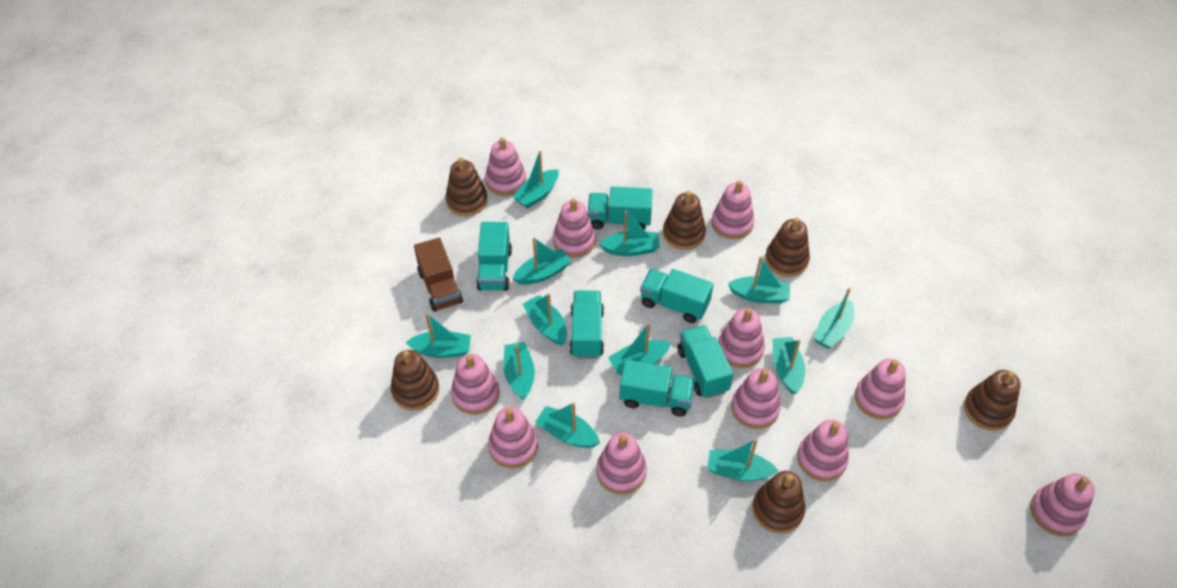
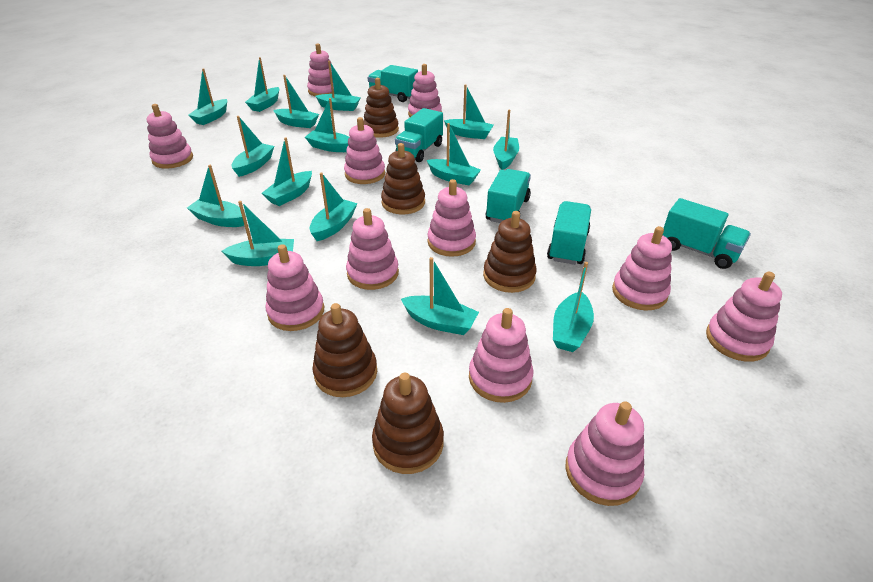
brown stacking toy: 6 -> 5
brown truck: 1 -> 0
turquoise boat: 12 -> 15
turquoise truck: 6 -> 5

